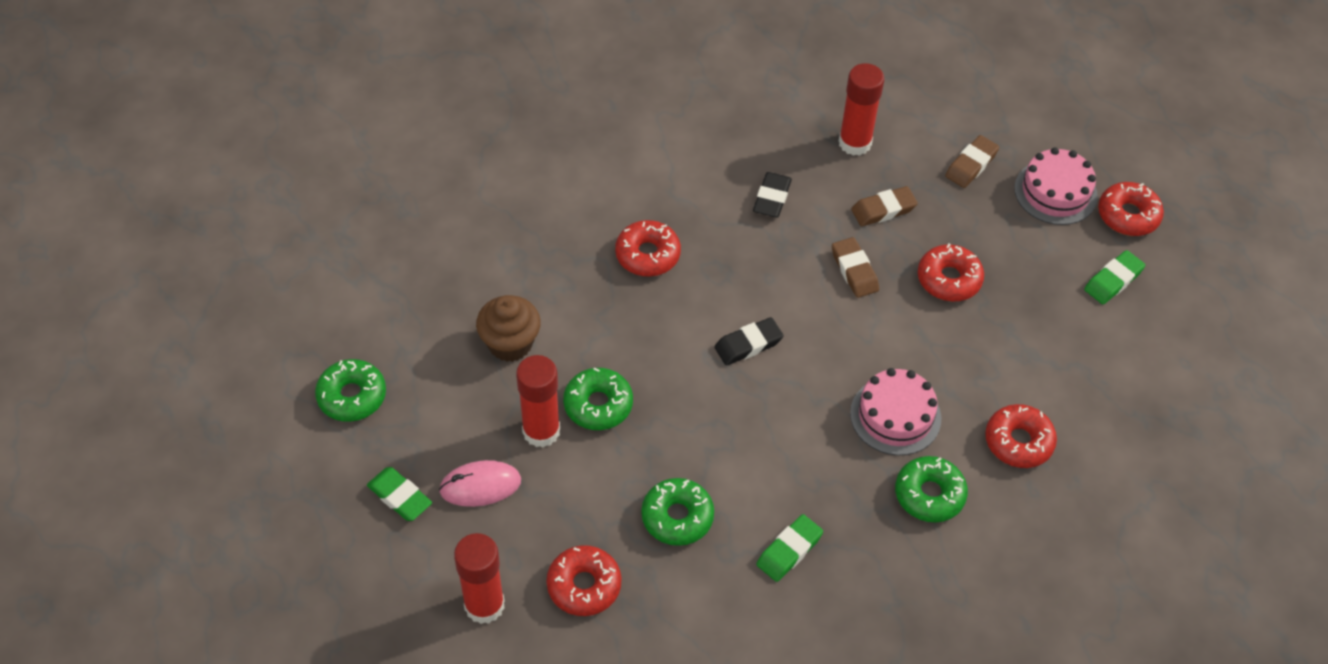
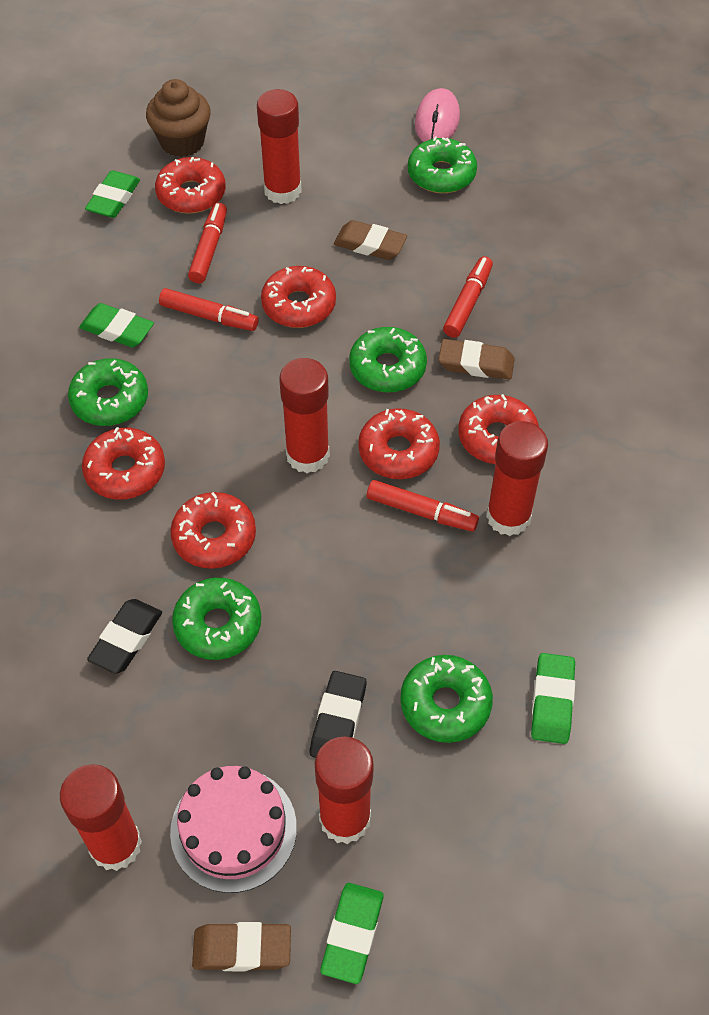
green donut: 4 -> 5
green eraser: 3 -> 4
pink cake: 2 -> 1
red donut: 5 -> 6
red glue stick: 3 -> 5
red marker: 0 -> 4

